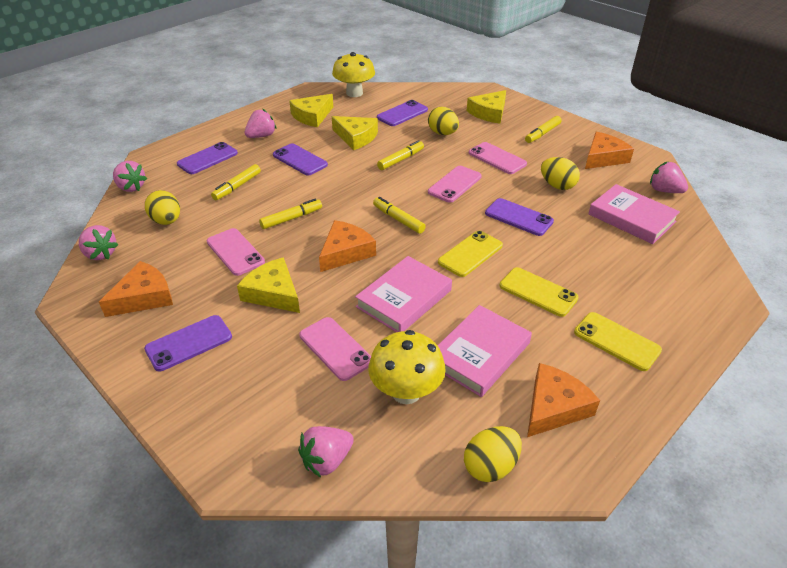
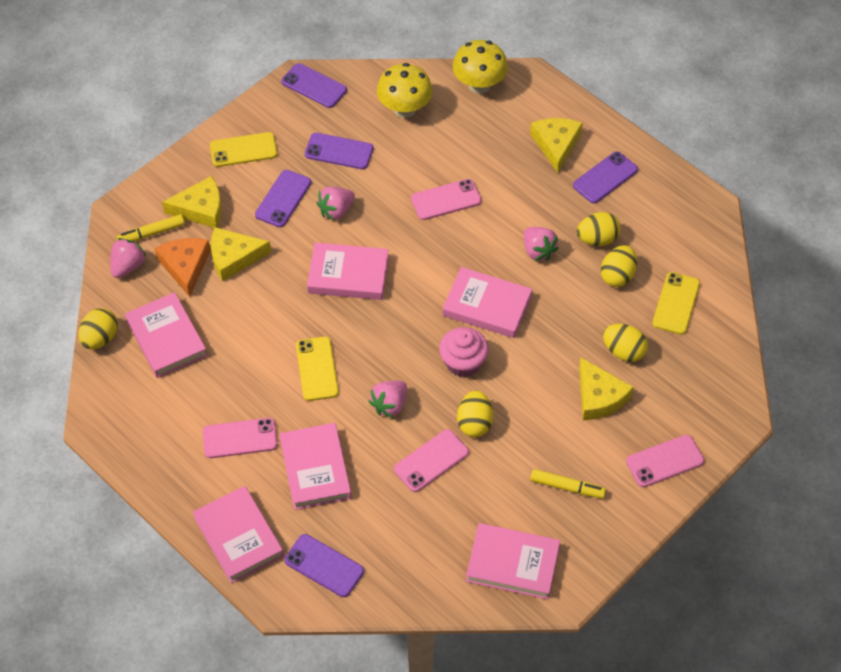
orange cheese: 4 -> 1
pink book: 3 -> 6
pink cupcake: 0 -> 1
pink strawberry: 5 -> 4
yellow egg: 4 -> 5
yellow marker: 5 -> 2

